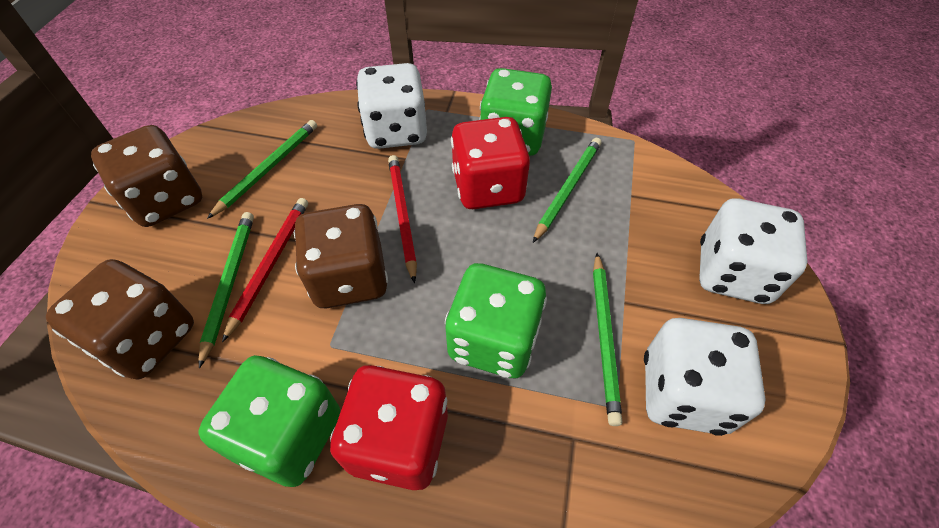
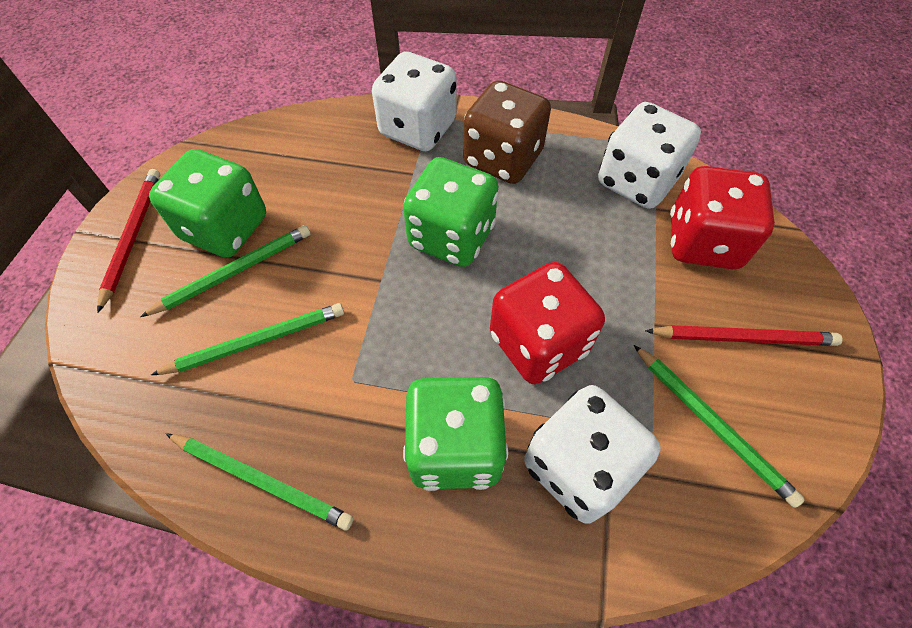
brown dice: 3 -> 1

